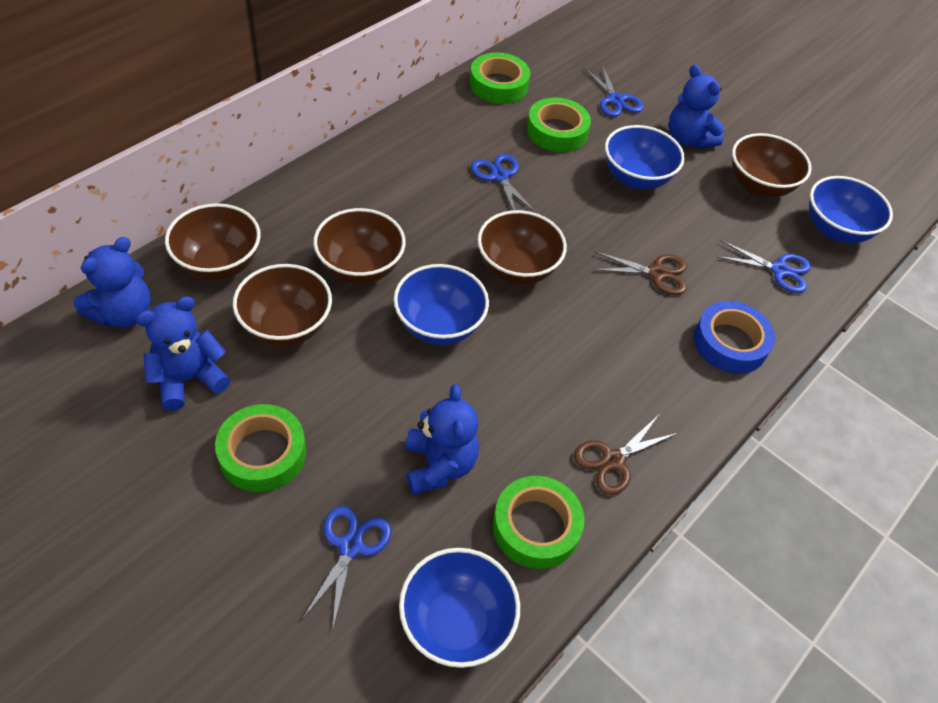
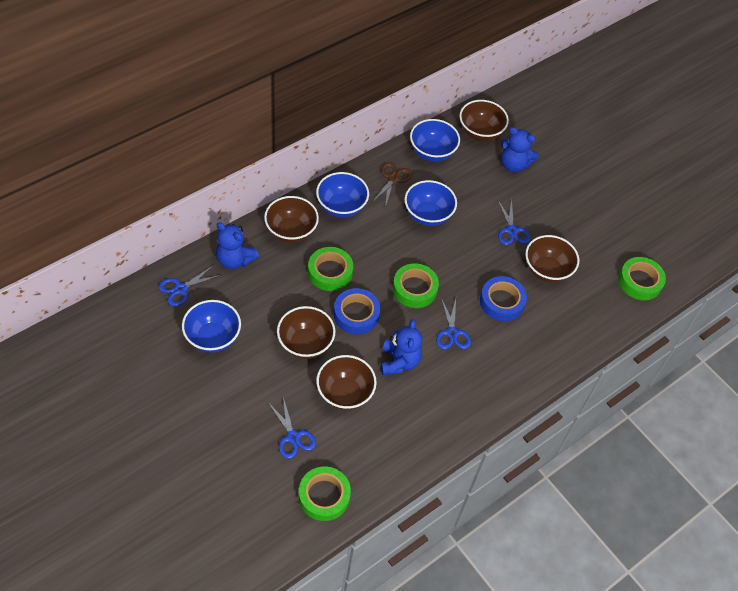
blue tape: 1 -> 2
blue teddy bear: 4 -> 3
brown scissors: 2 -> 1

